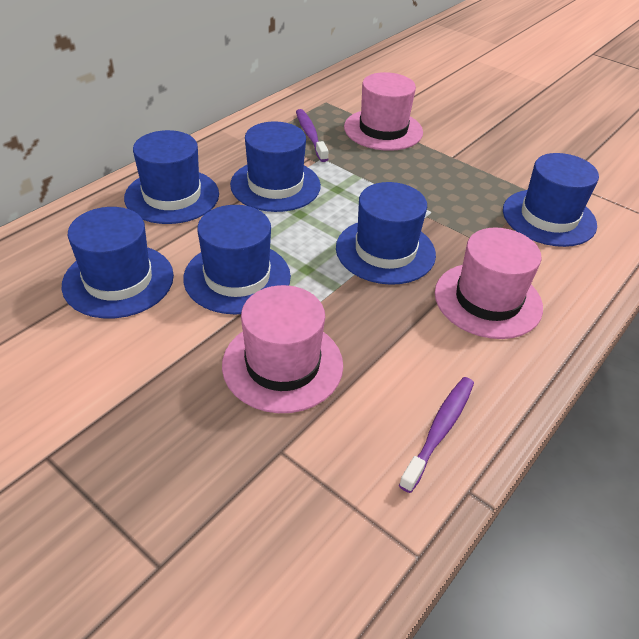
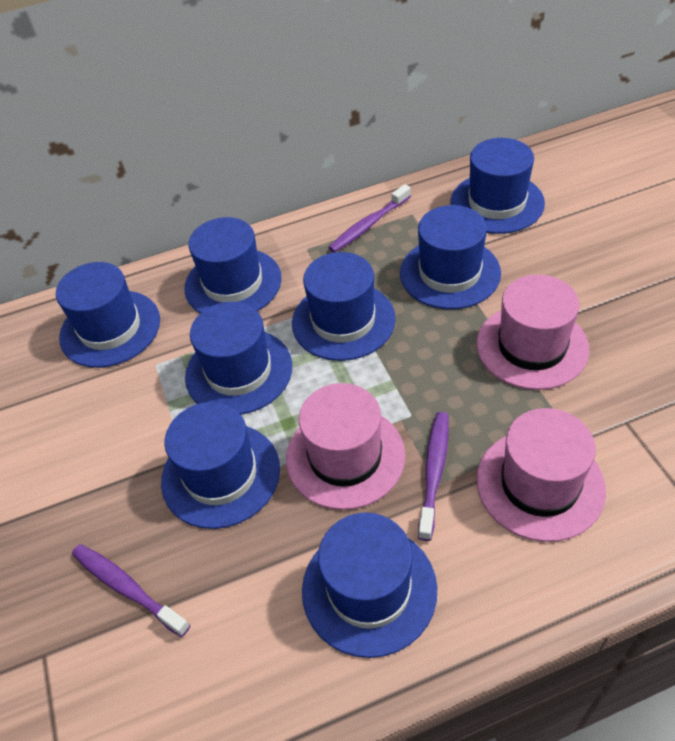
blue hat: 6 -> 8
purple toothbrush: 2 -> 3

